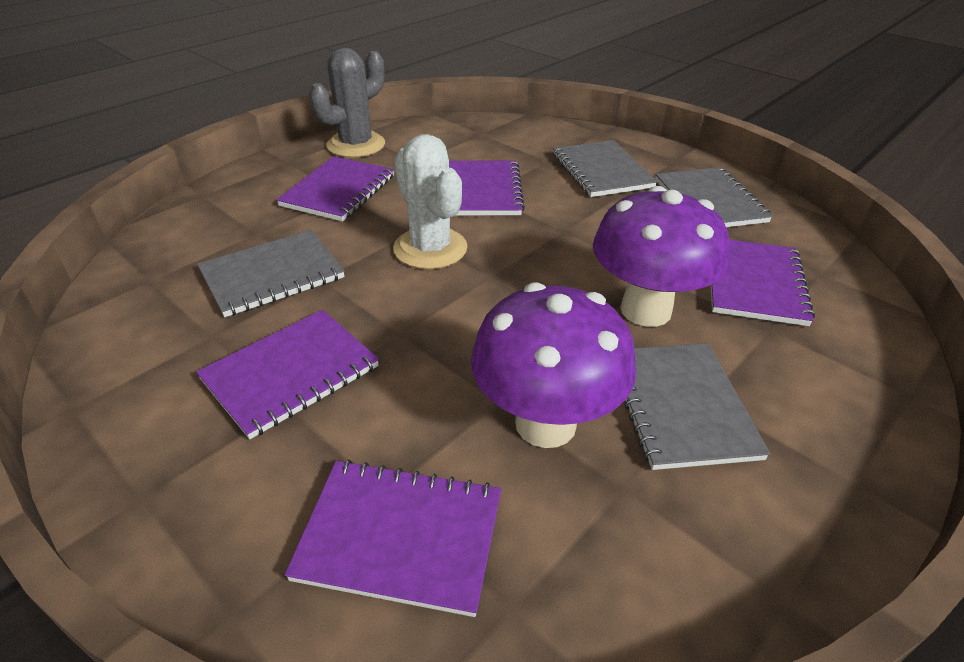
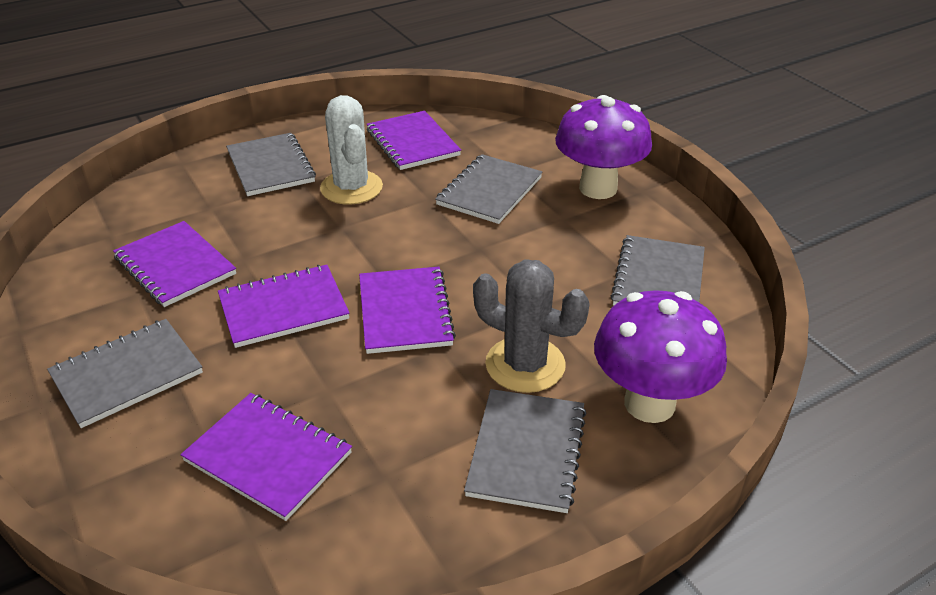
grey notebook: 4 -> 5

